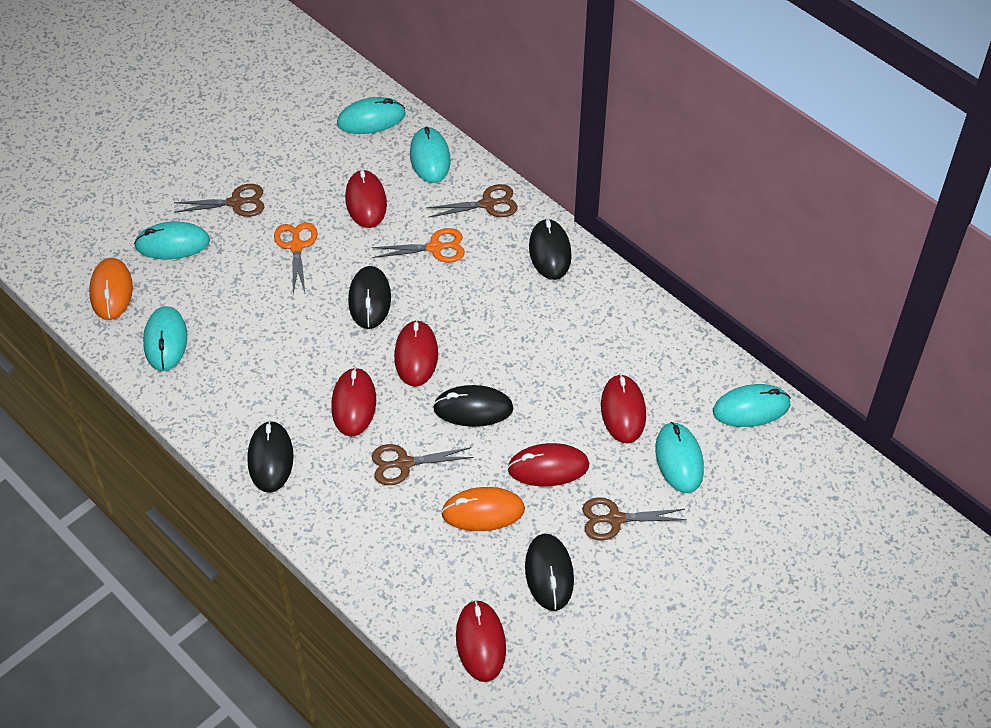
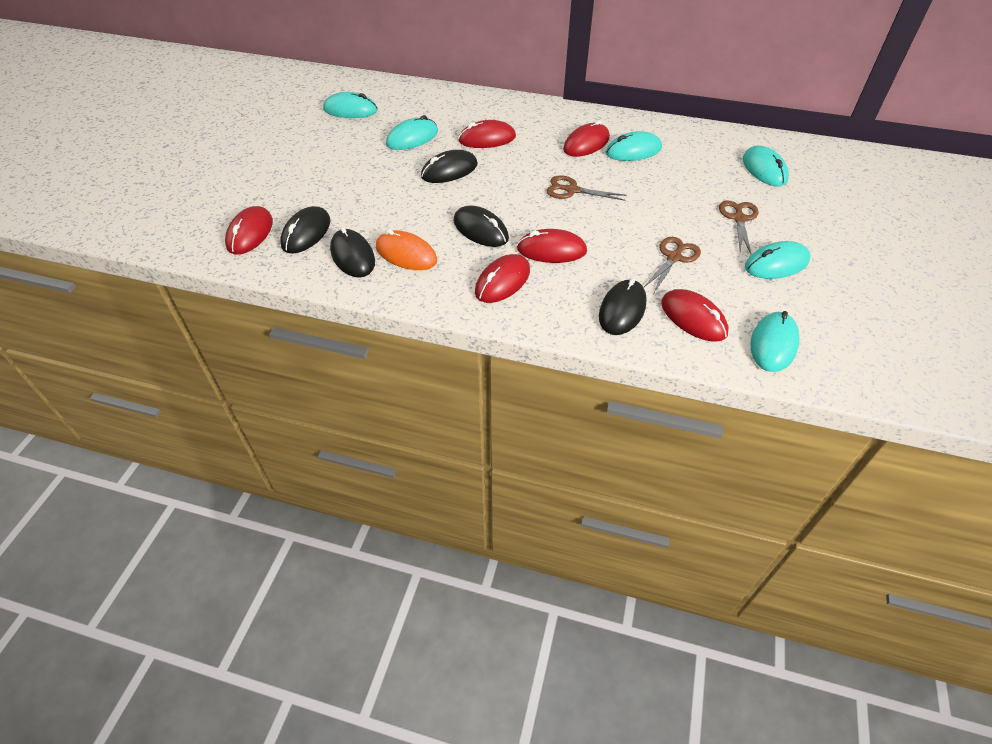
brown scissors: 4 -> 3
orange mouse: 2 -> 1
orange scissors: 2 -> 0

